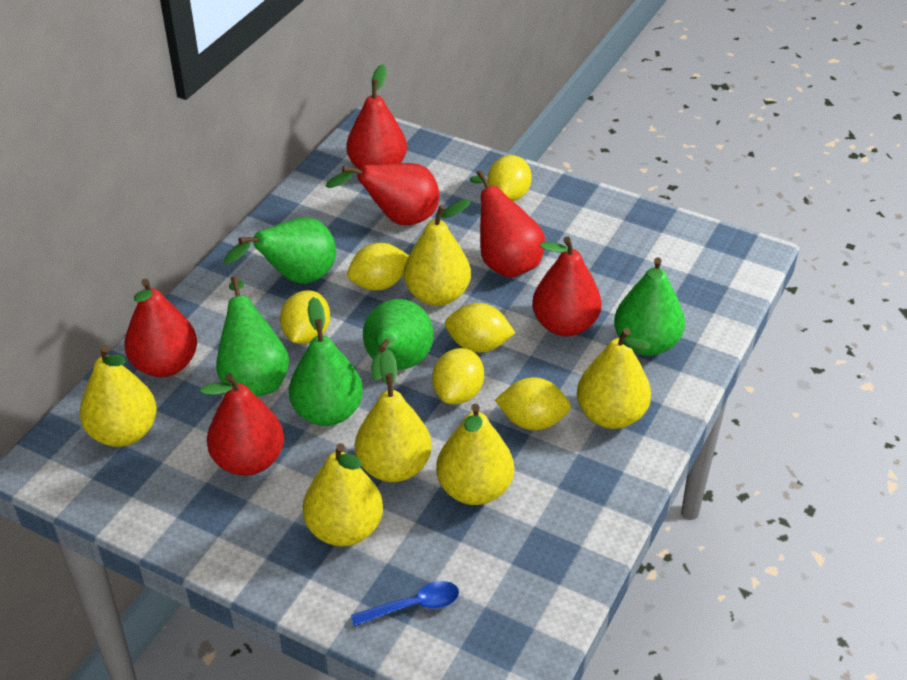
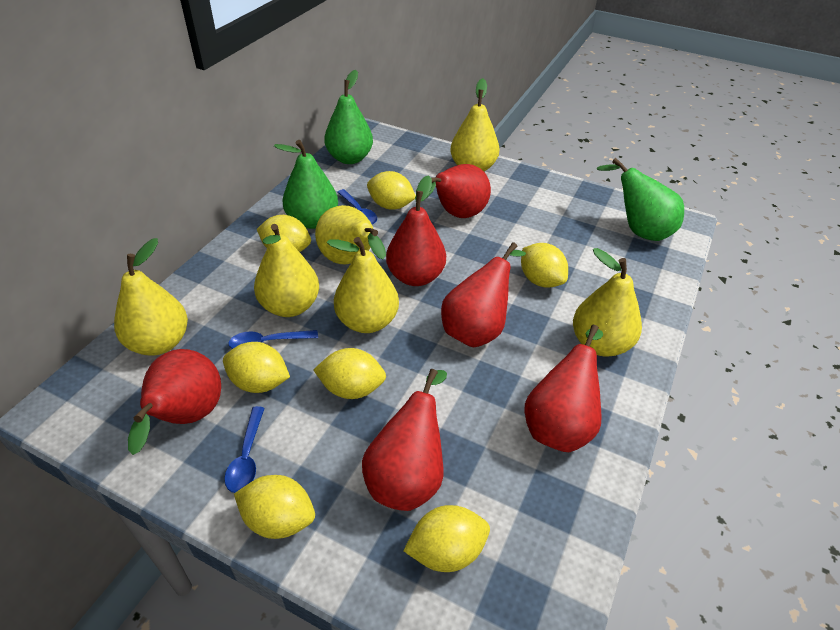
blue spoon: 1 -> 3
green pear: 5 -> 3
yellow lemon: 6 -> 7

